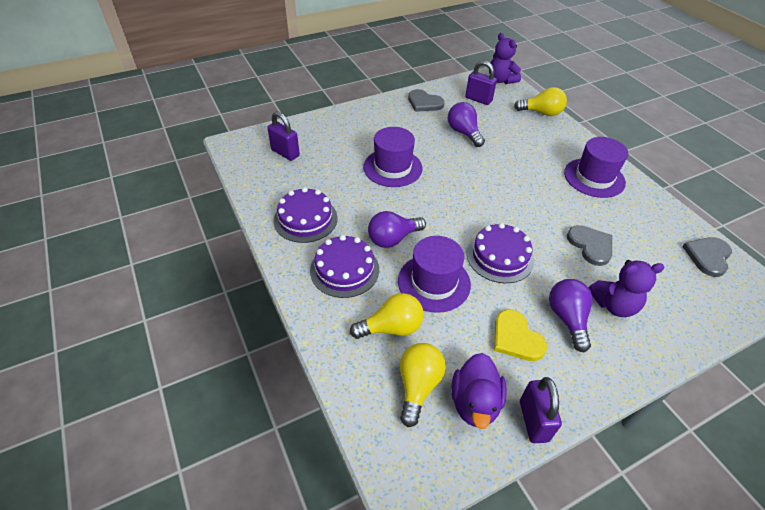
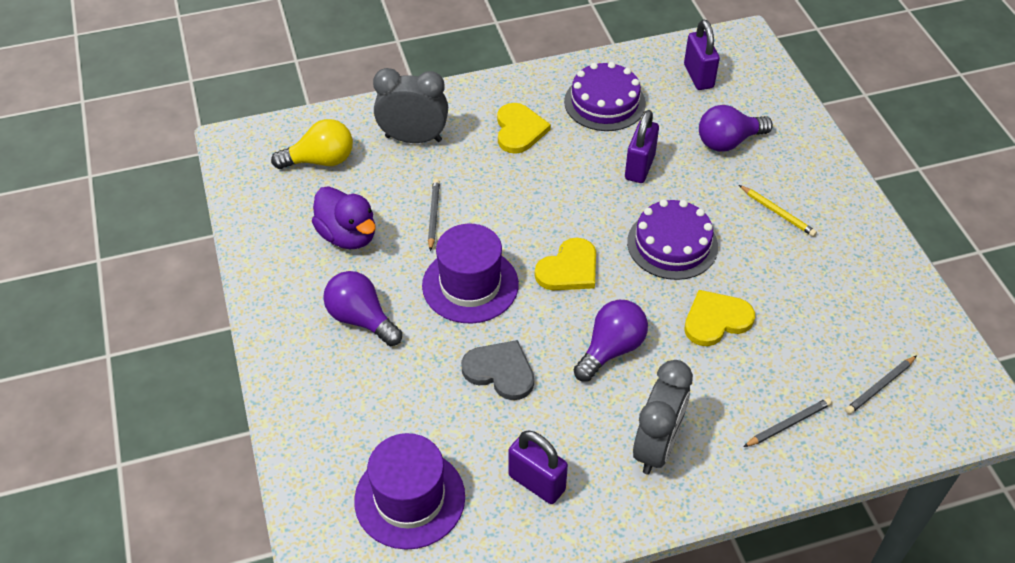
grey clock: 0 -> 2
grey heart: 3 -> 1
grey pencil: 0 -> 3
purple cake: 3 -> 2
purple hat: 3 -> 2
purple teddy bear: 2 -> 0
yellow heart: 1 -> 3
yellow light bulb: 3 -> 1
yellow pencil: 0 -> 1

